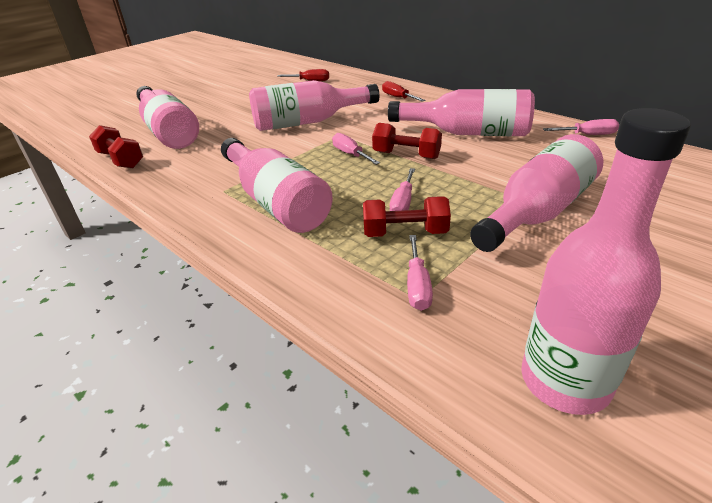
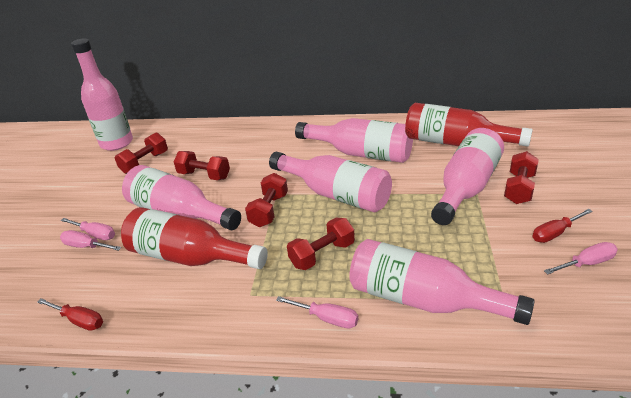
red bottle: 0 -> 2
red dumbbell: 3 -> 5

